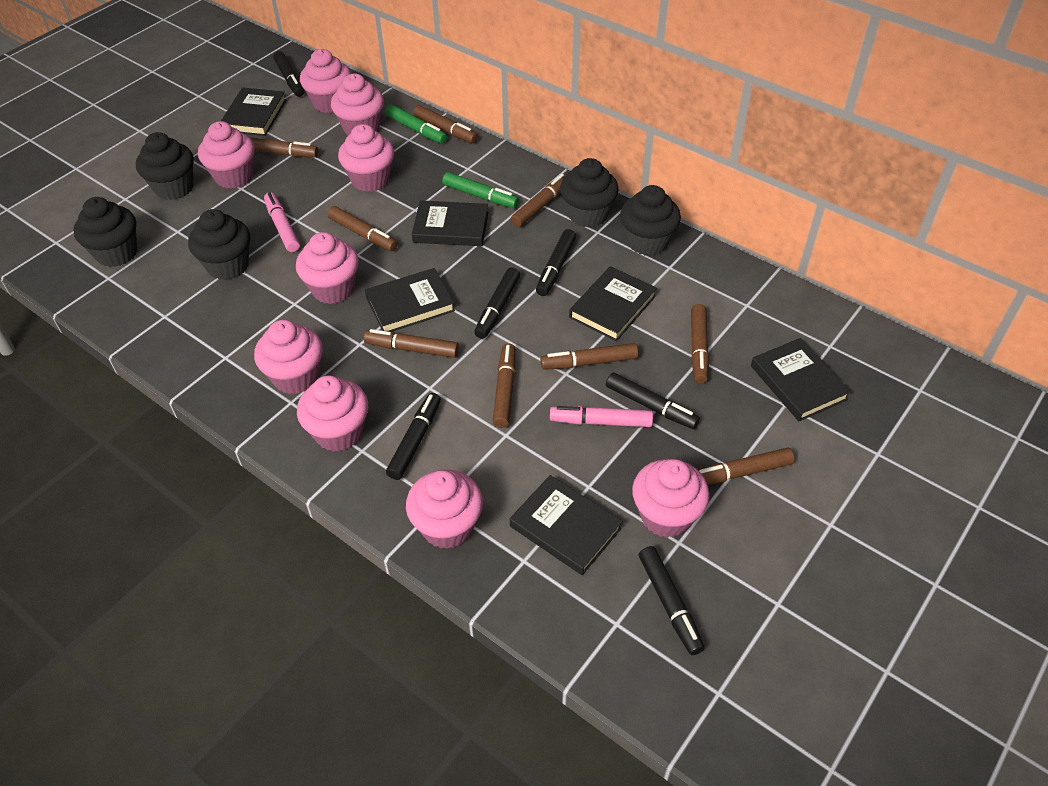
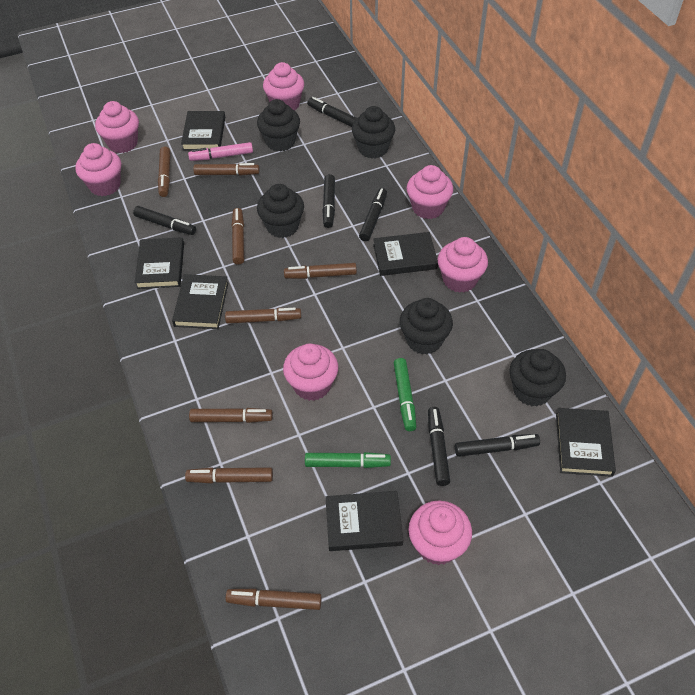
brown marker: 9 -> 8
pink cupcake: 9 -> 7
pink marker: 2 -> 1

